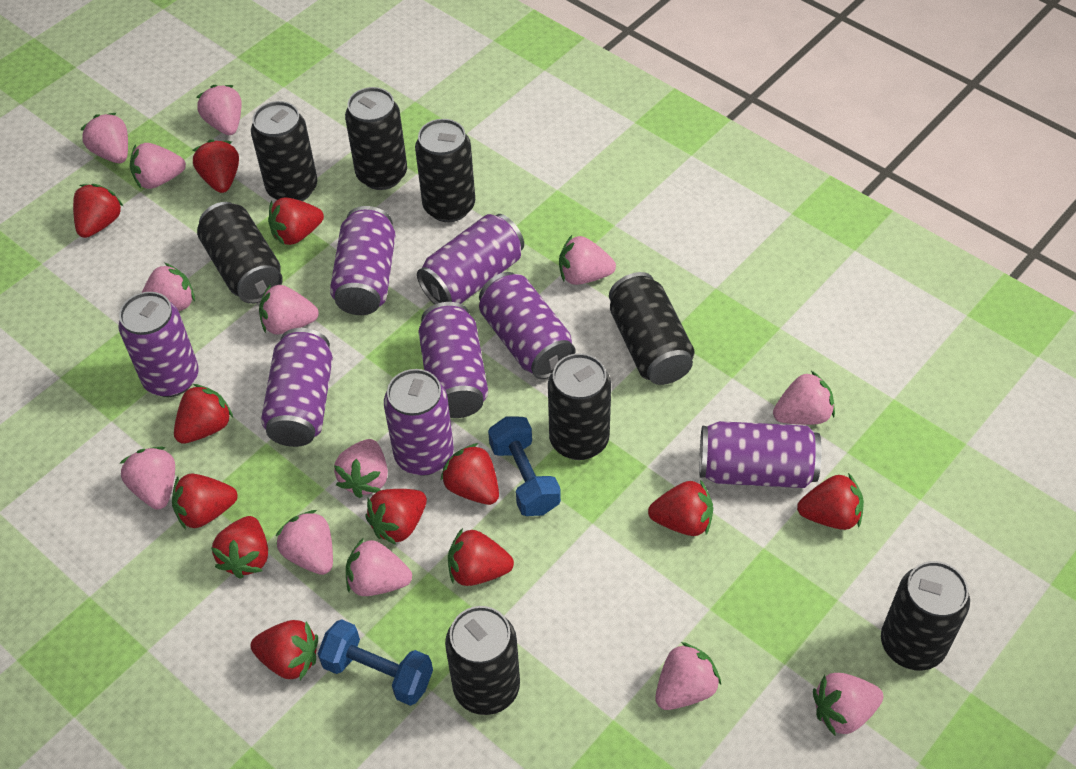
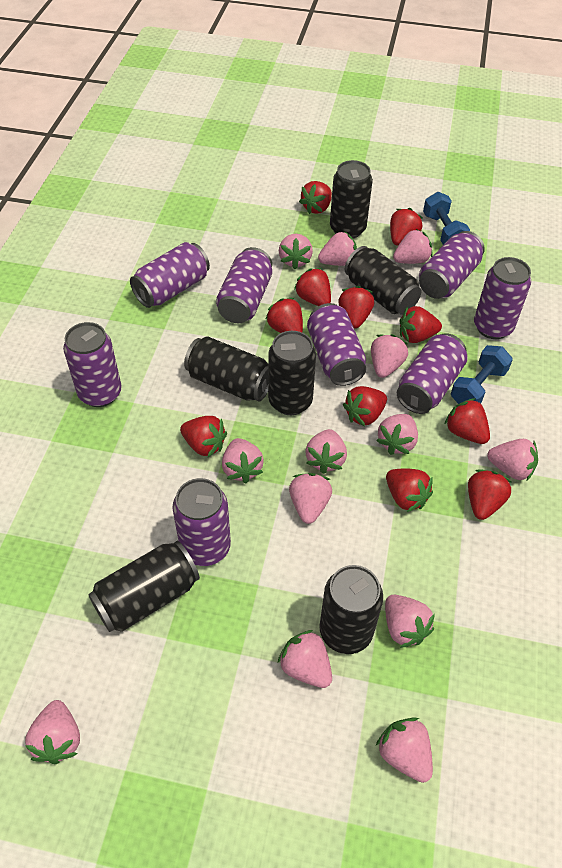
black can: 8 -> 6
red strawberry: 12 -> 11

